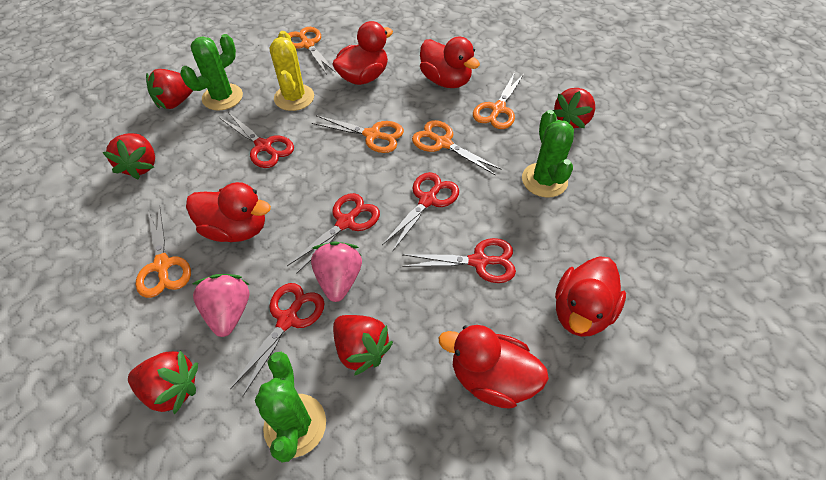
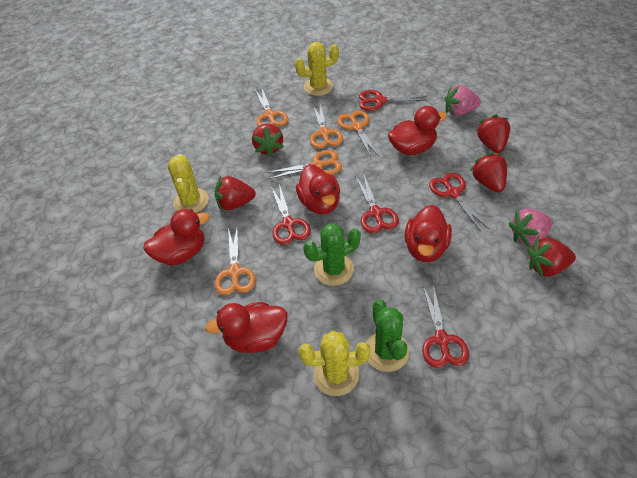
green cactus: 3 -> 2
yellow cactus: 1 -> 3

